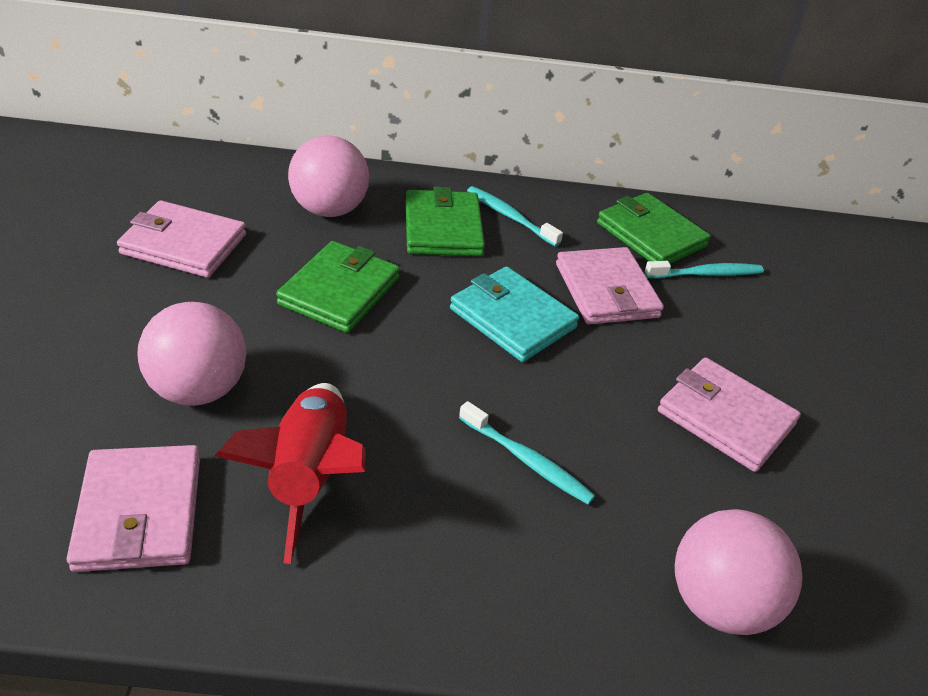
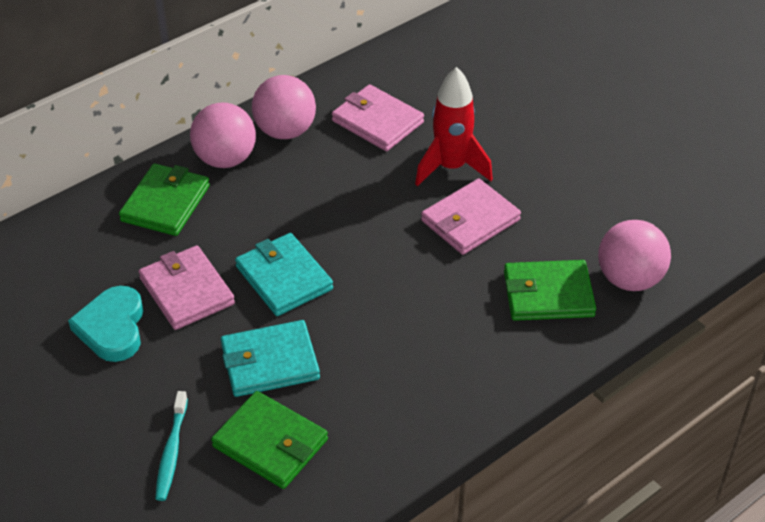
pink wallet: 4 -> 3
turquoise heart: 0 -> 1
turquoise toothbrush: 3 -> 1
turquoise wallet: 1 -> 2

